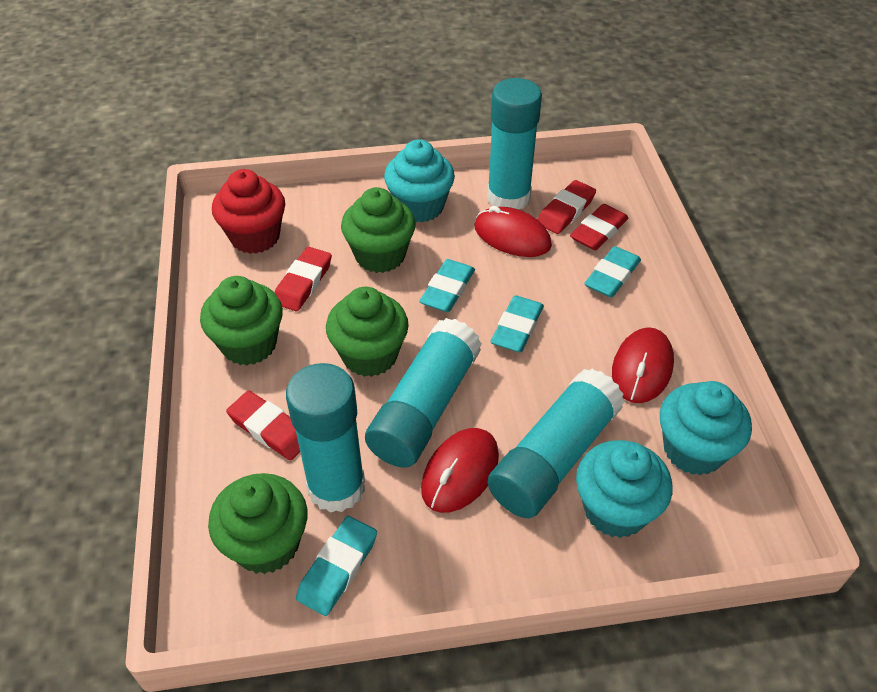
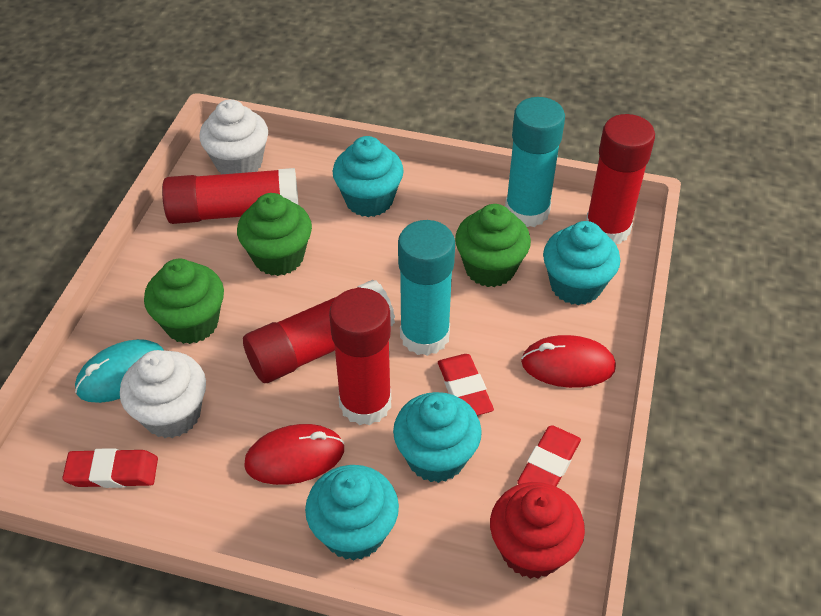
green cupcake: 4 -> 3
red eraser: 4 -> 3
red glue stick: 0 -> 4
red mouse: 3 -> 2
turquoise cupcake: 3 -> 4
turquoise eraser: 4 -> 0
turquoise glue stick: 4 -> 2
turquoise mouse: 0 -> 1
white cupcake: 0 -> 2

